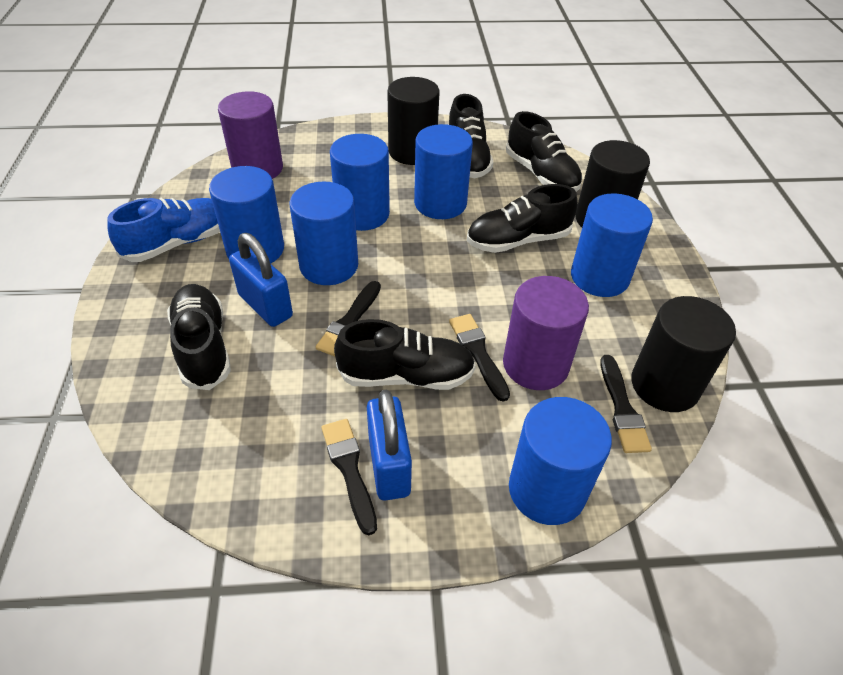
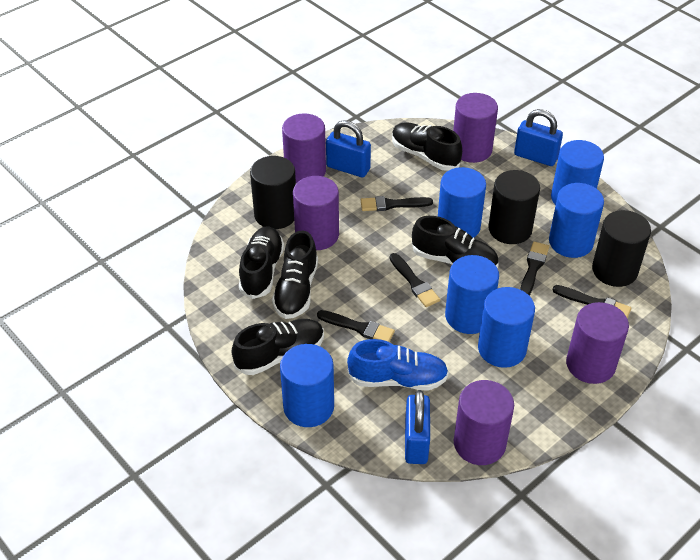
black brush: 4 -> 5
blue padlock: 2 -> 3
purple cylinder: 2 -> 5

